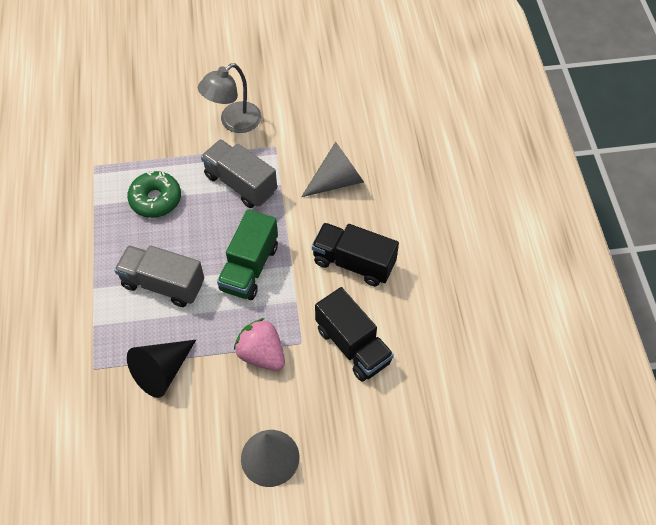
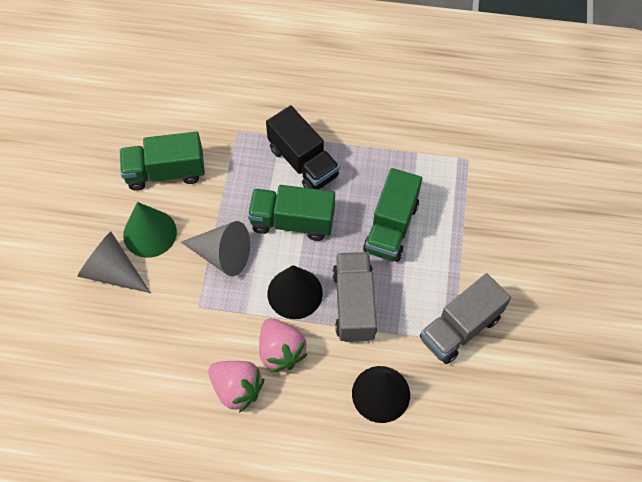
black cone: 1 -> 2
black truck: 2 -> 1
green cone: 0 -> 1
green donut: 1 -> 0
green truck: 1 -> 3
grey lamp: 1 -> 0
pink strawberry: 1 -> 2

